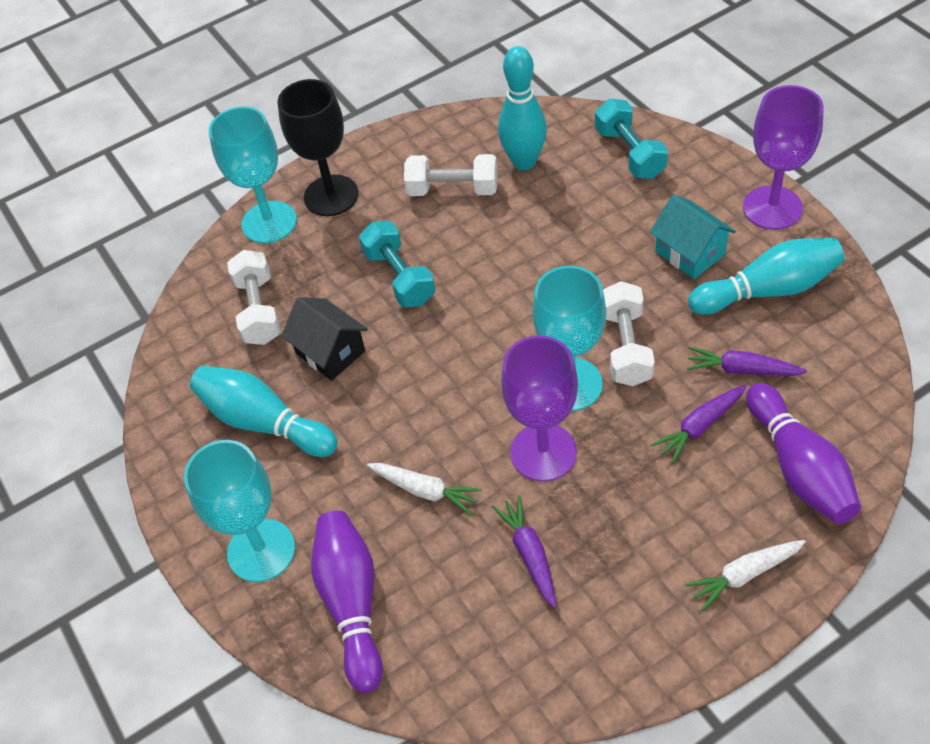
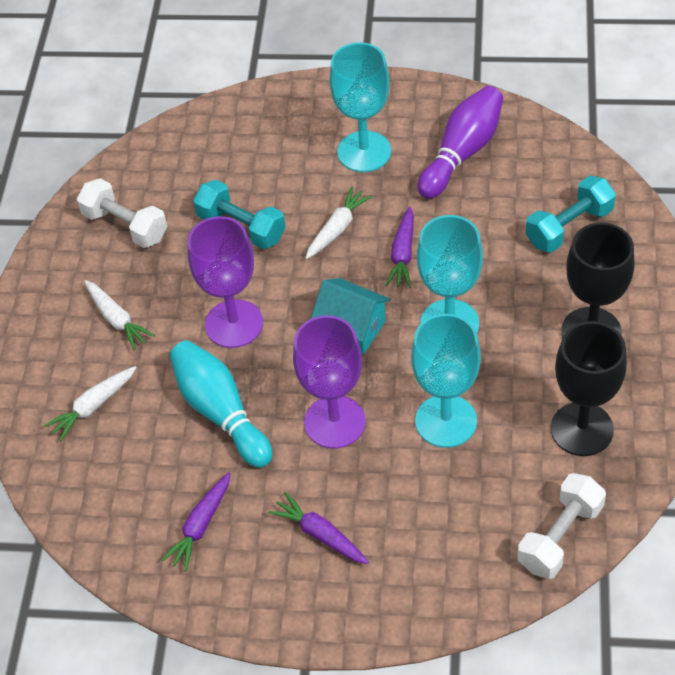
black goblet: 1 -> 2
black house: 1 -> 0
purple bowling pin: 2 -> 1
turquoise bowling pin: 3 -> 1
white carrot: 2 -> 3
white dumbbell: 3 -> 2

